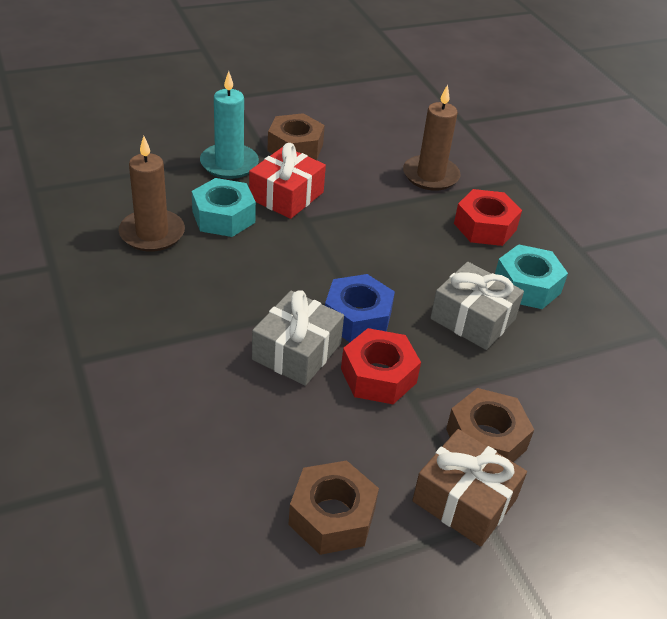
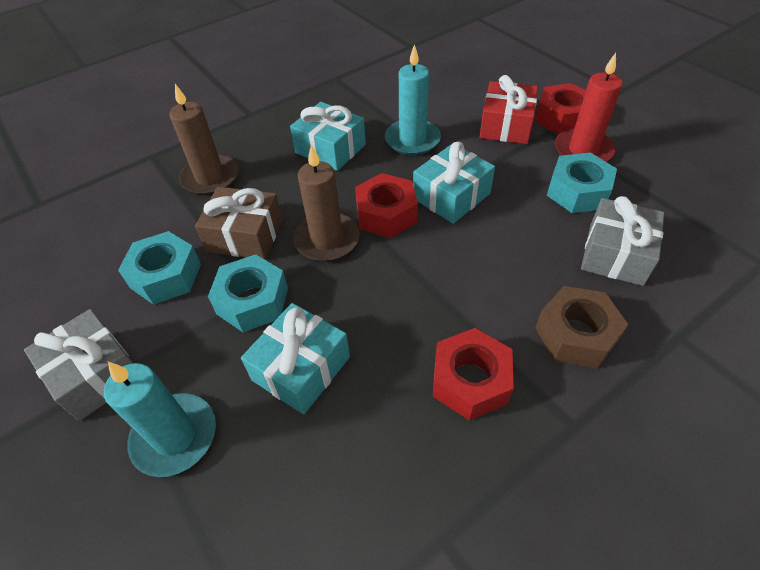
blue nut: 1 -> 0
brown nut: 3 -> 1
red candle: 0 -> 1
red nut: 2 -> 3
turquoise candle: 1 -> 2
turquoise gift: 0 -> 3
turquoise nut: 2 -> 3

